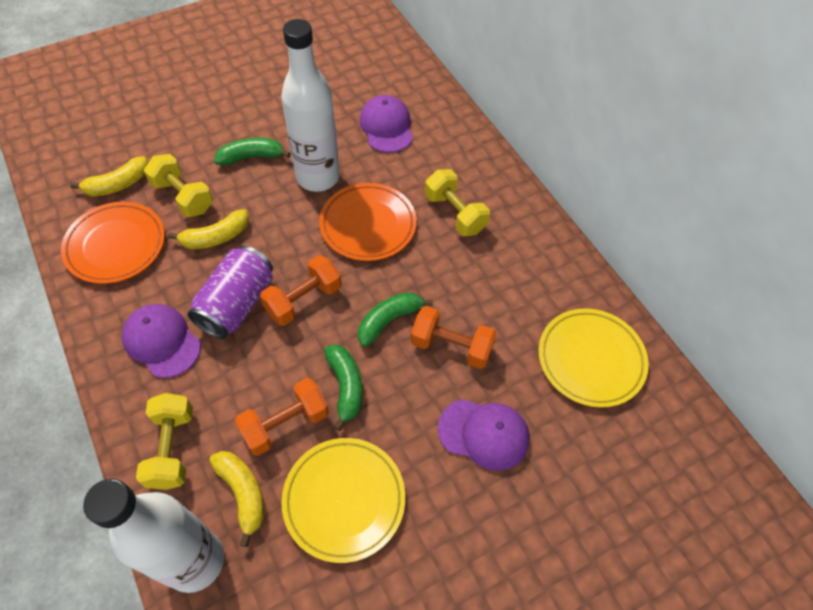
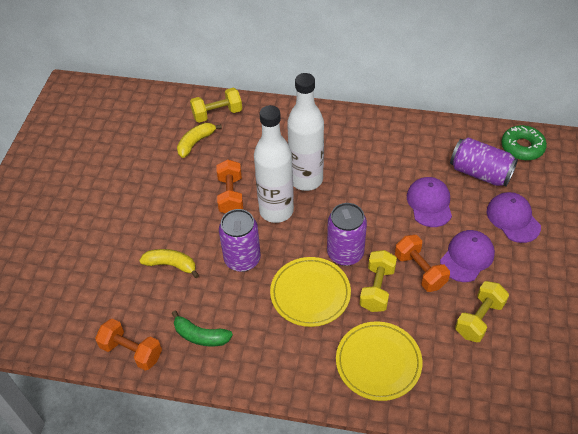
green banana: 3 -> 1
green donut: 0 -> 1
orange plate: 2 -> 0
purple can: 1 -> 3
yellow banana: 3 -> 2

